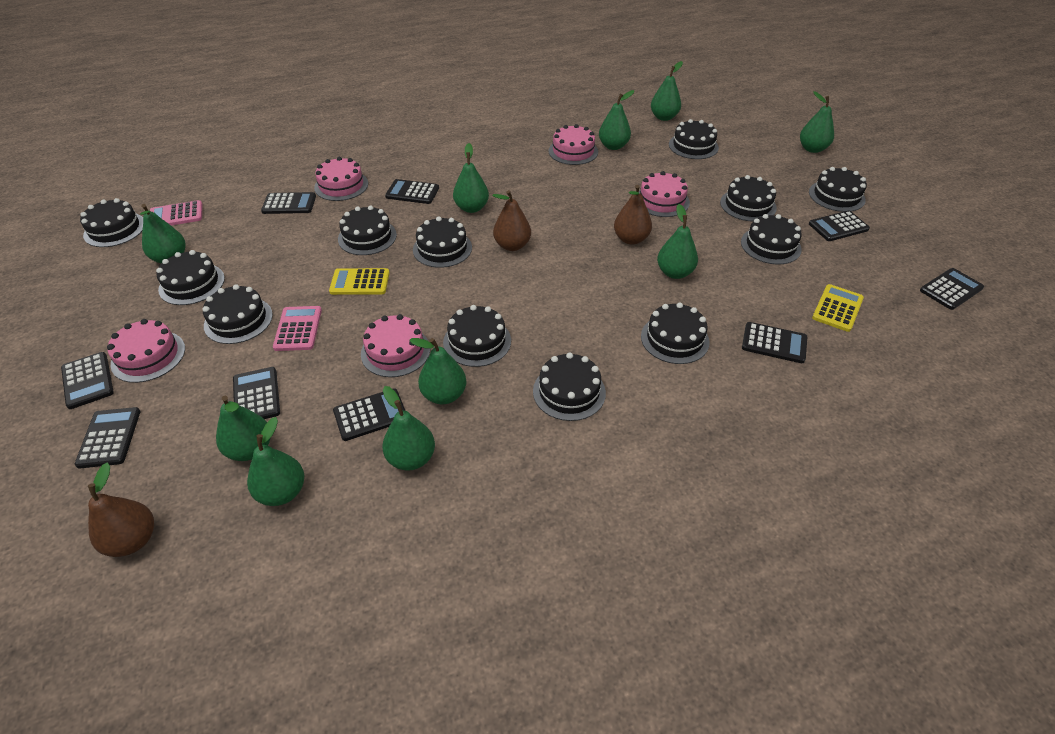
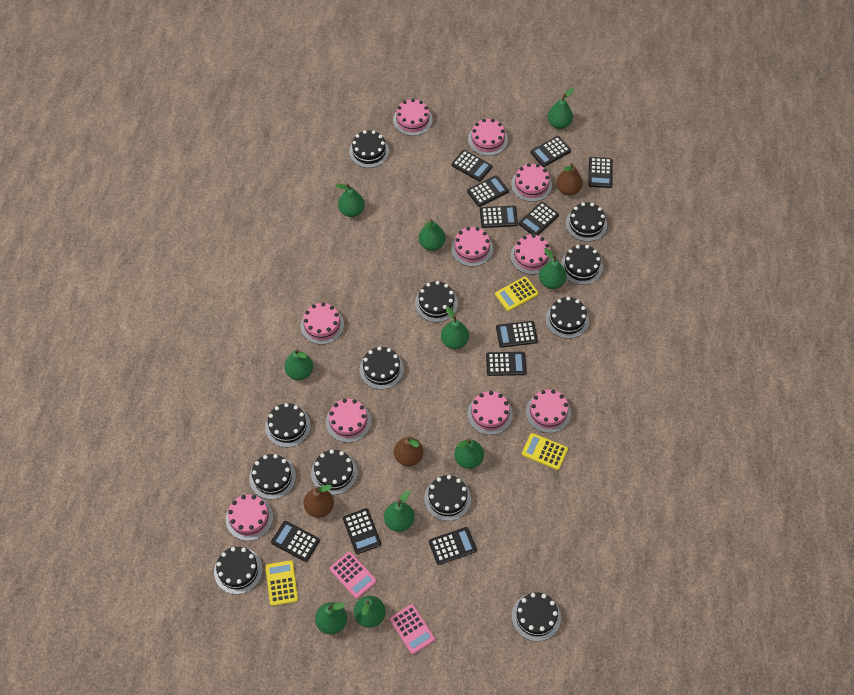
black calculator: 9 -> 11
pink cake: 5 -> 10
yellow calculator: 2 -> 3

